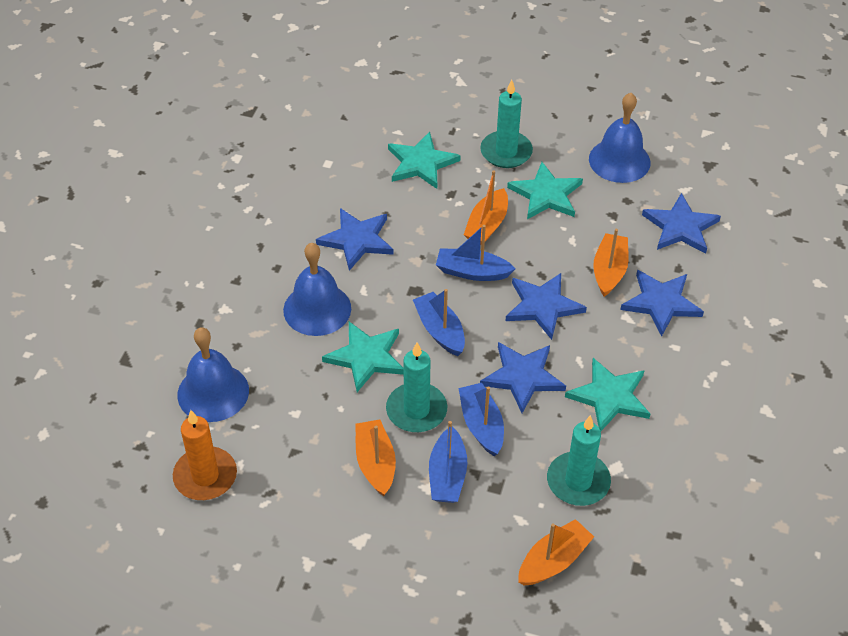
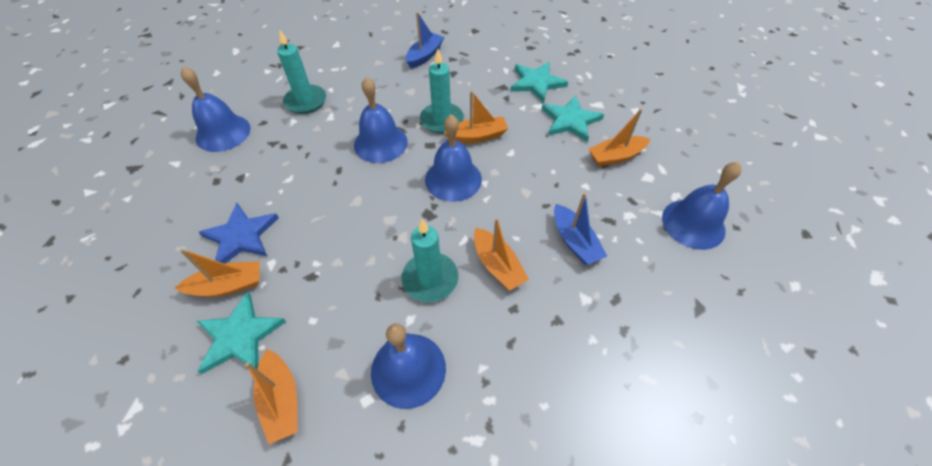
blue bell: 3 -> 5
blue boat: 4 -> 2
blue star: 5 -> 1
orange boat: 4 -> 5
orange candle: 1 -> 0
turquoise star: 4 -> 3

